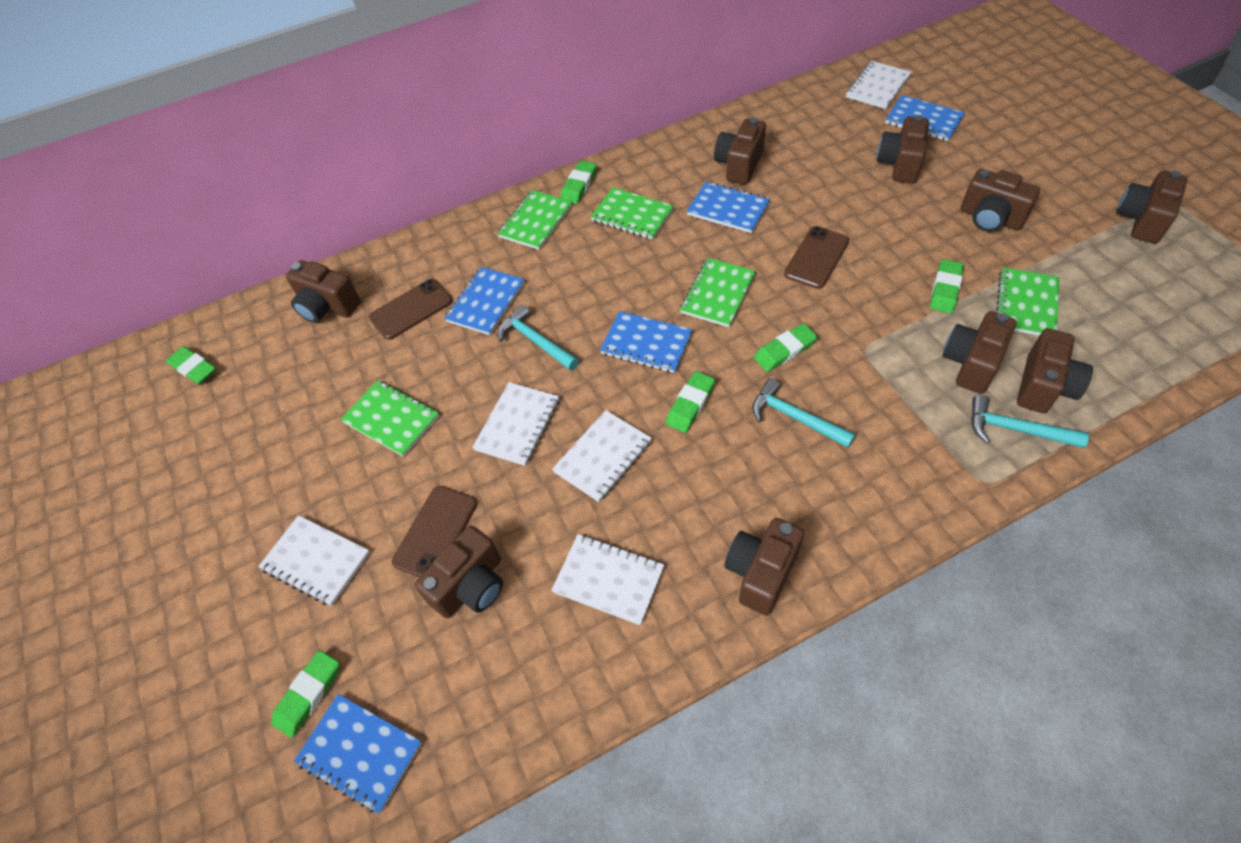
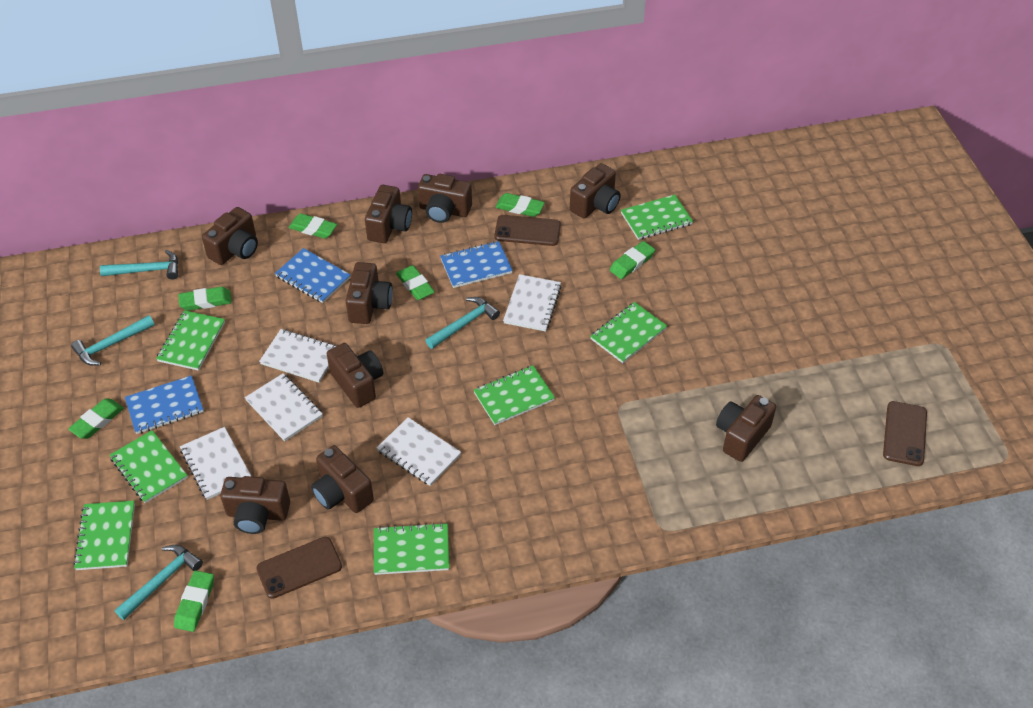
blue notebook: 5 -> 3
green eraser: 6 -> 7
green notebook: 5 -> 7
turquoise hammer: 3 -> 4

